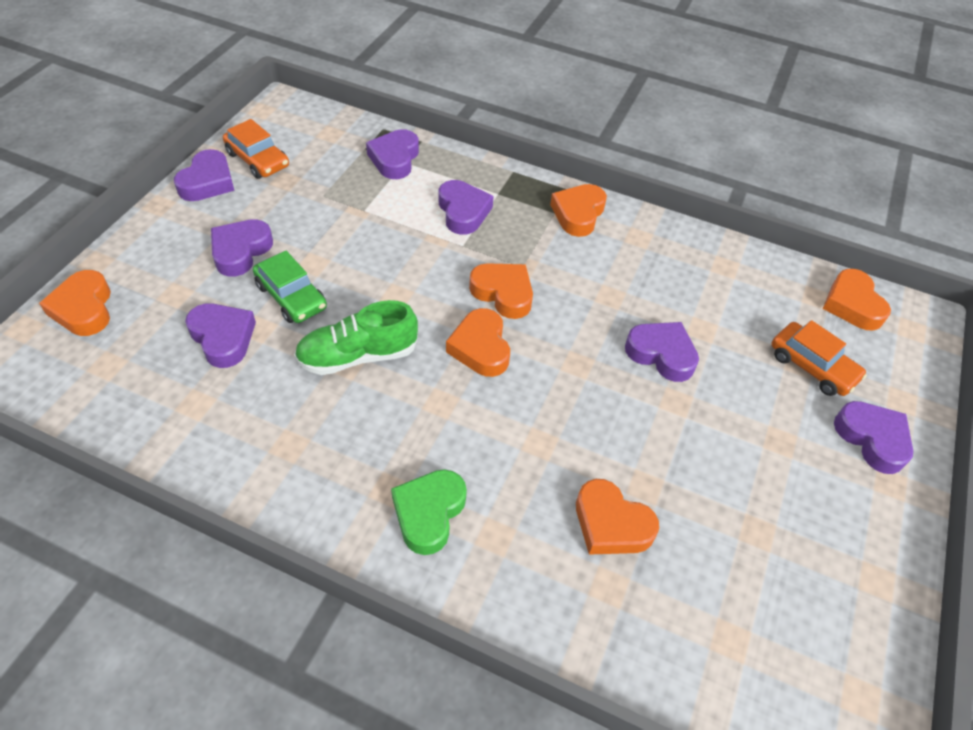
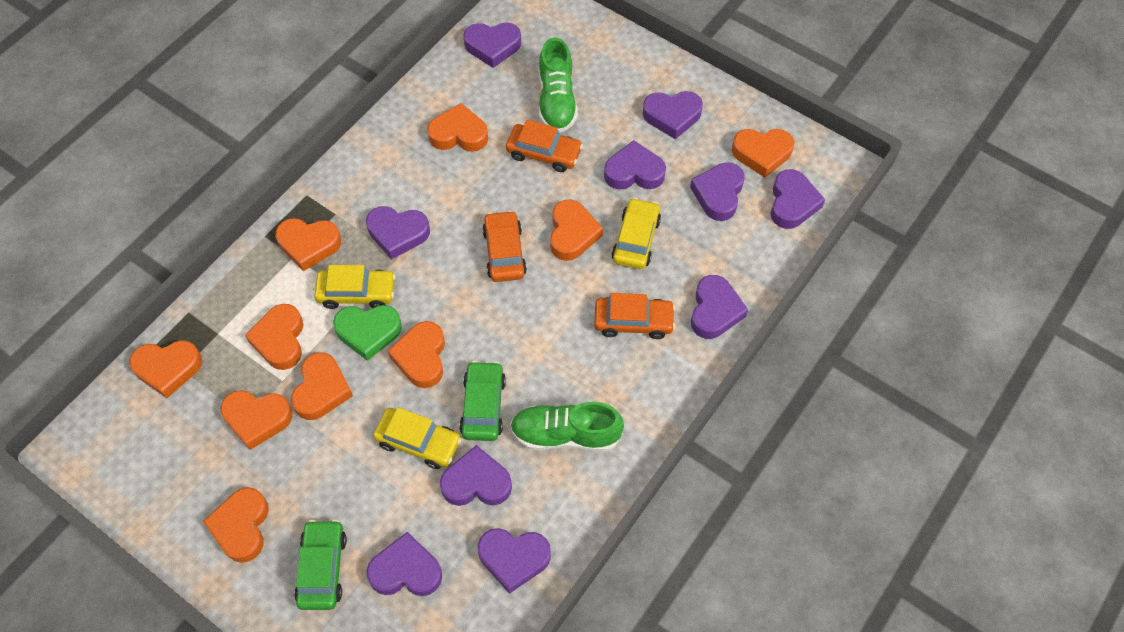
green car: 1 -> 2
green shoe: 1 -> 2
orange car: 2 -> 3
orange heart: 6 -> 10
purple heart: 7 -> 10
yellow car: 0 -> 3

